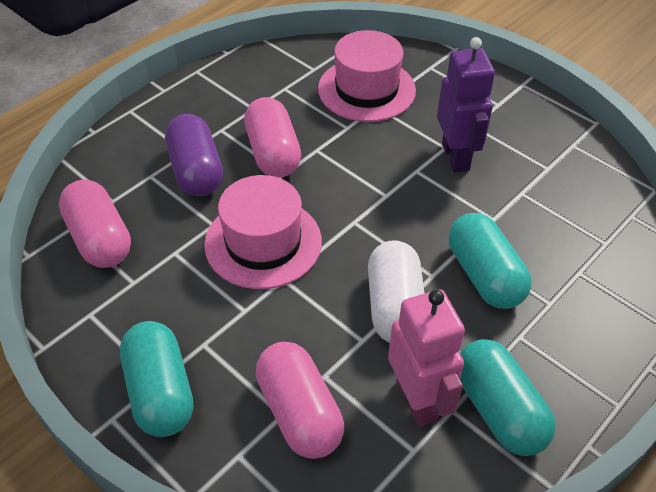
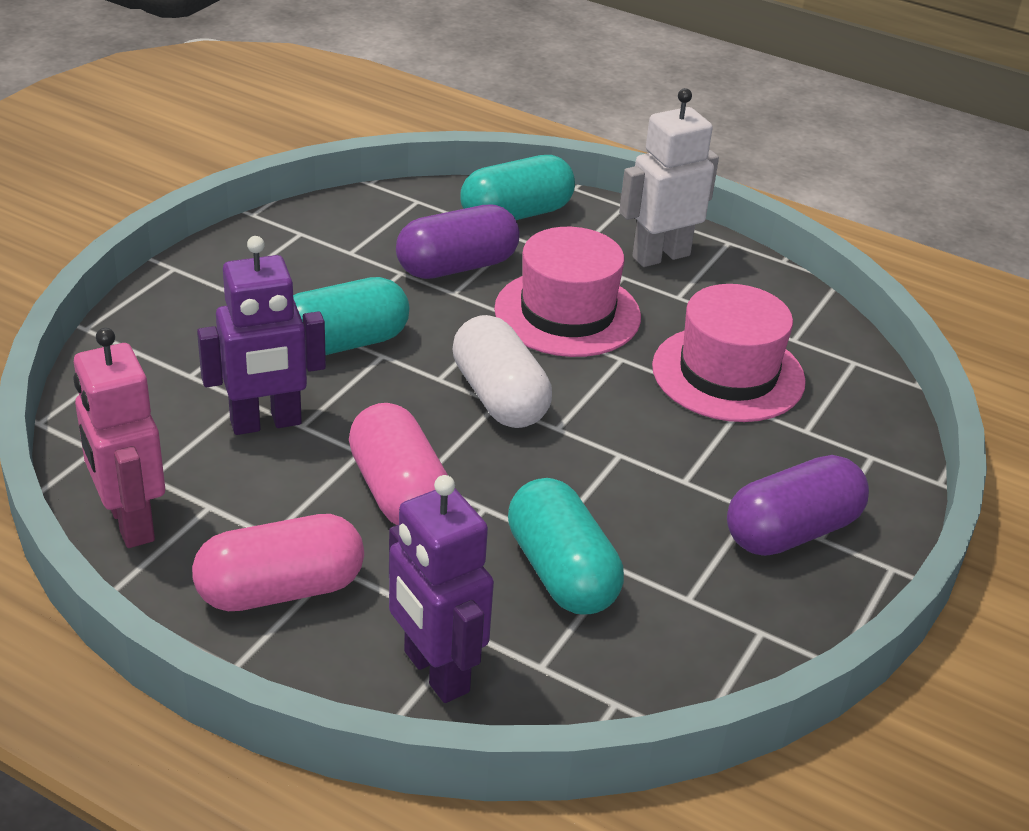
pink capsule: 3 -> 2
purple capsule: 1 -> 2
purple robot: 1 -> 2
white robot: 0 -> 1

